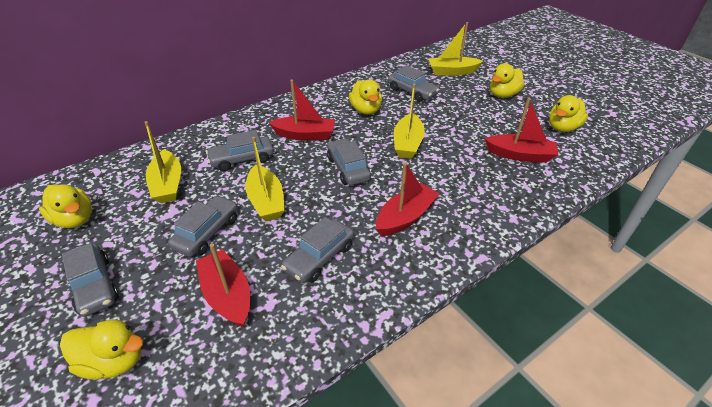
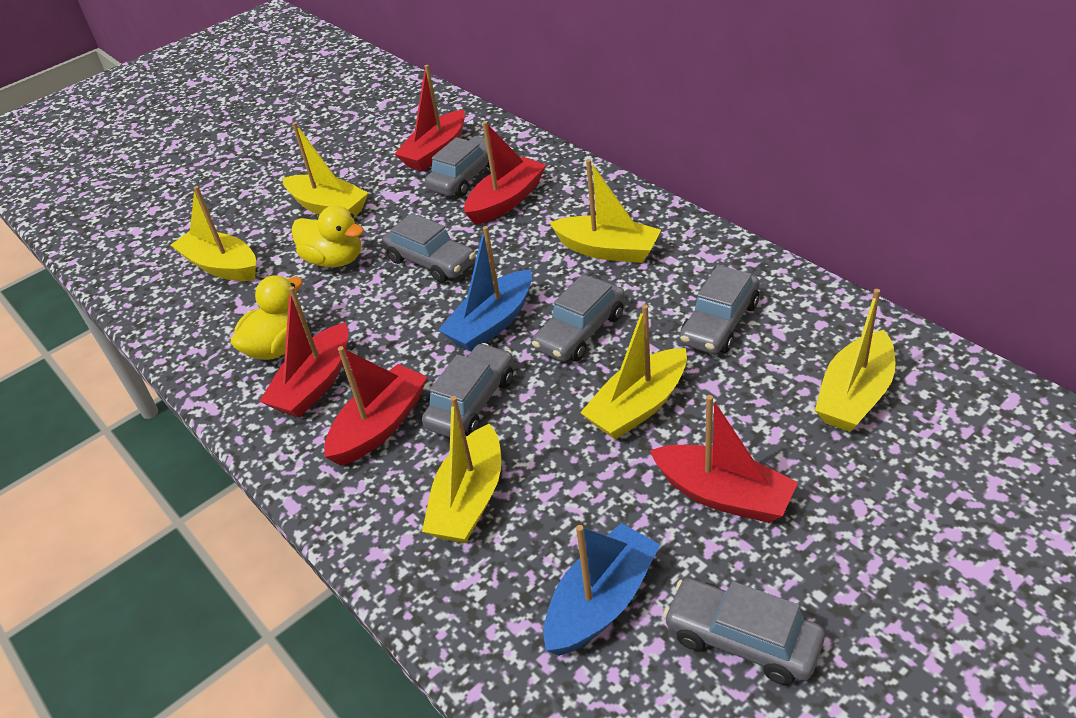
blue boat: 0 -> 2
red boat: 4 -> 5
yellow boat: 4 -> 6
yellow duck: 5 -> 2

